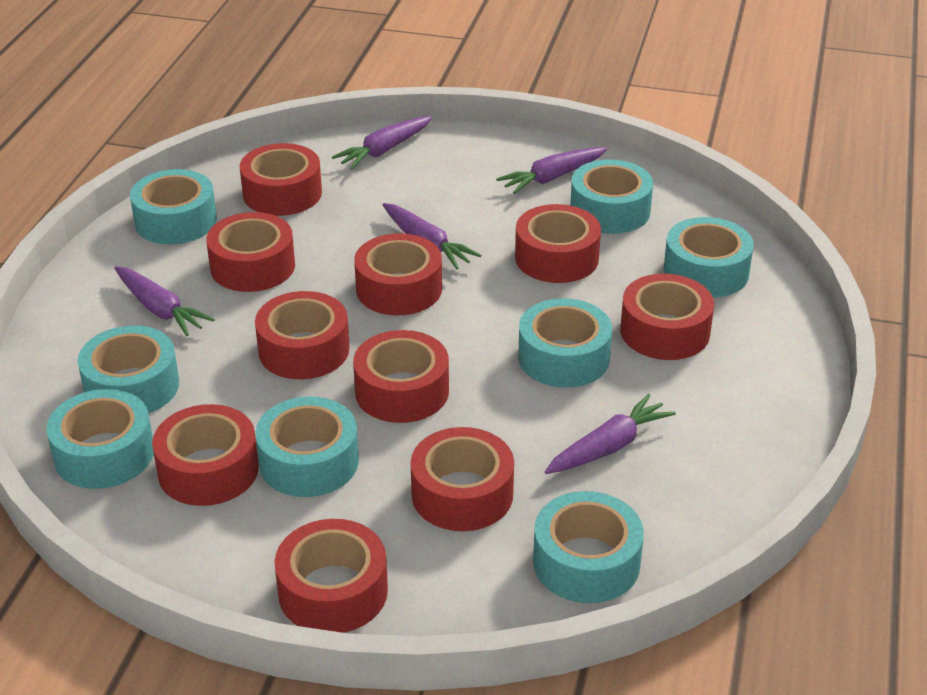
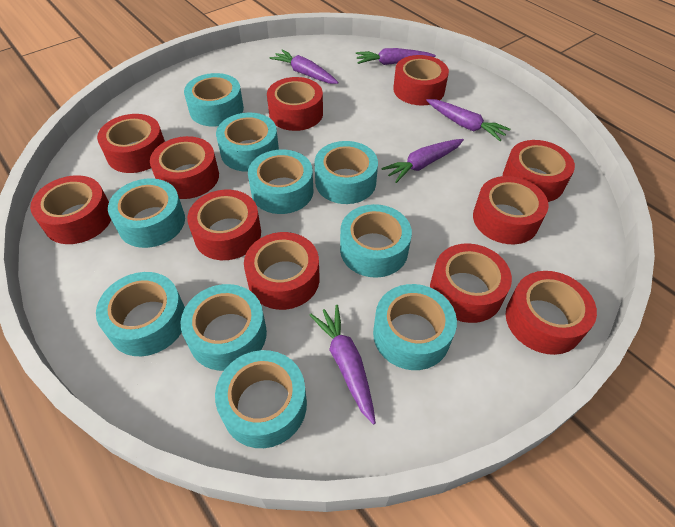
red tape: 10 -> 11
turquoise tape: 8 -> 10

